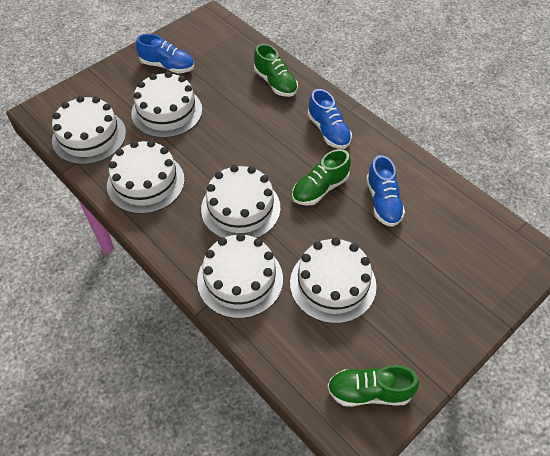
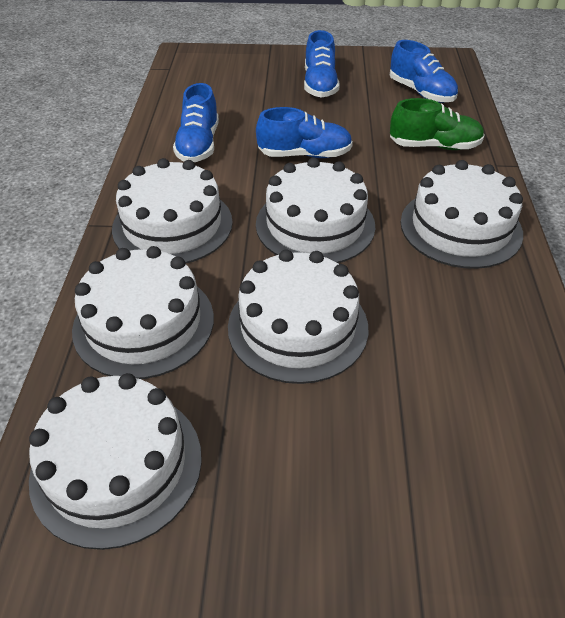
blue shoe: 3 -> 4
green shoe: 3 -> 1

